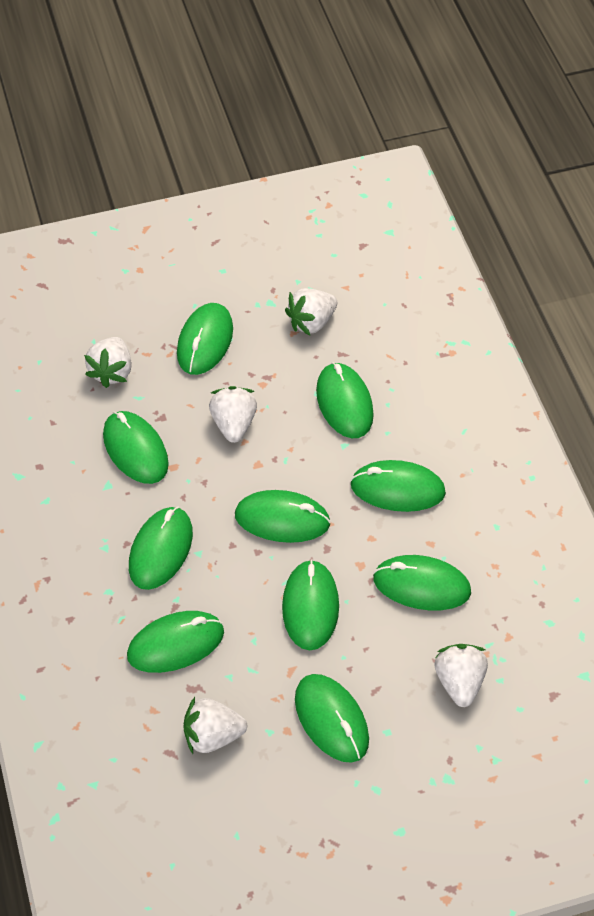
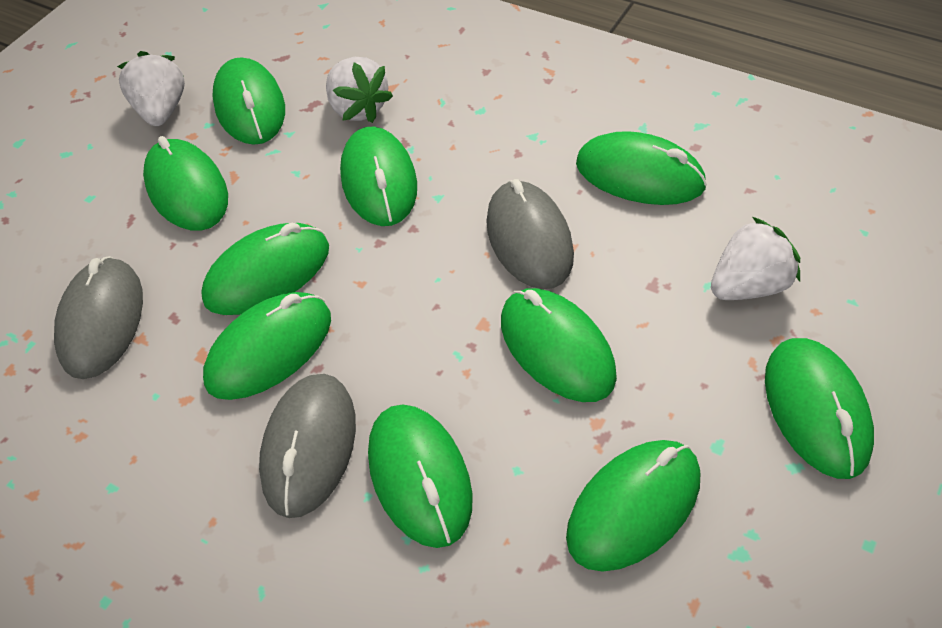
grey mouse: 0 -> 3
white strawberry: 5 -> 3

